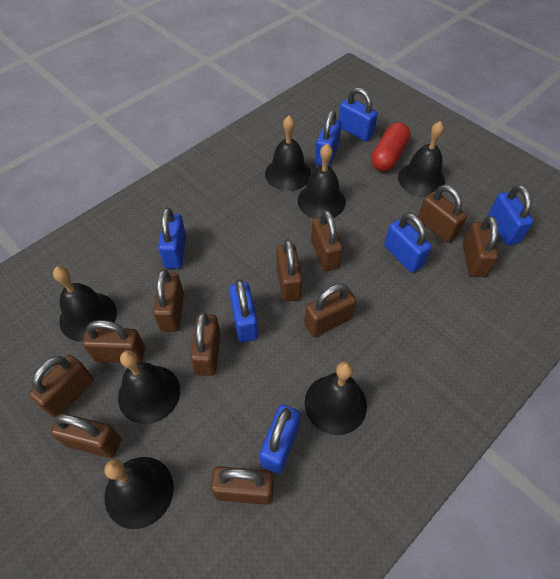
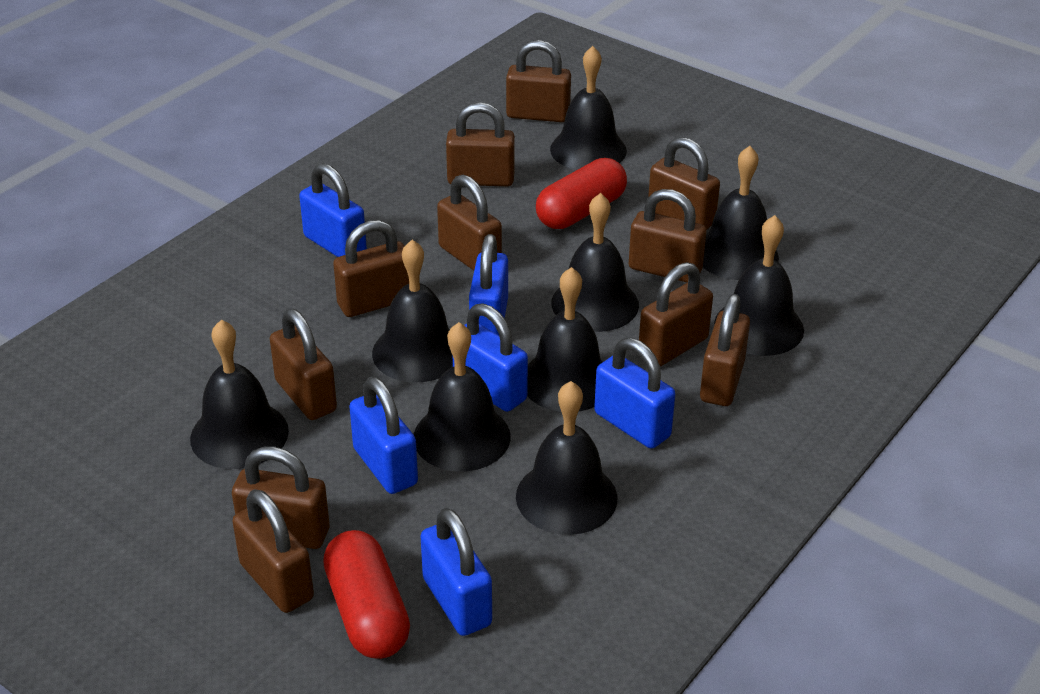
black bell: 7 -> 9
blue padlock: 7 -> 6
red capsule: 1 -> 2

